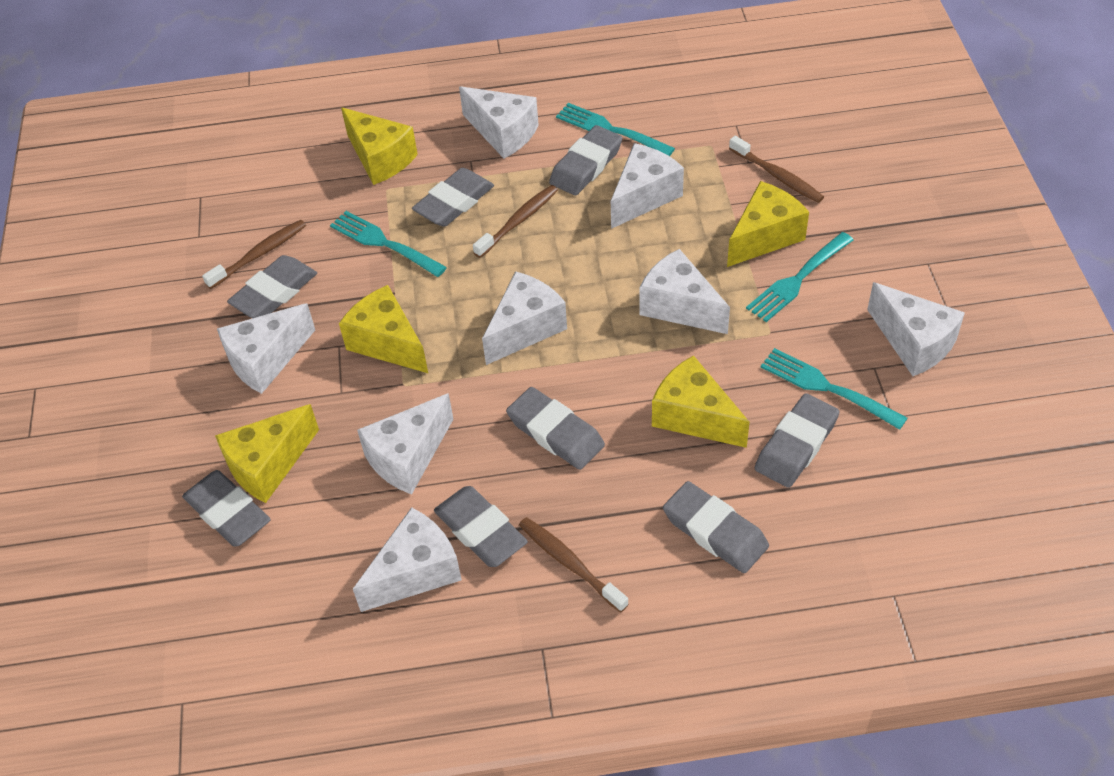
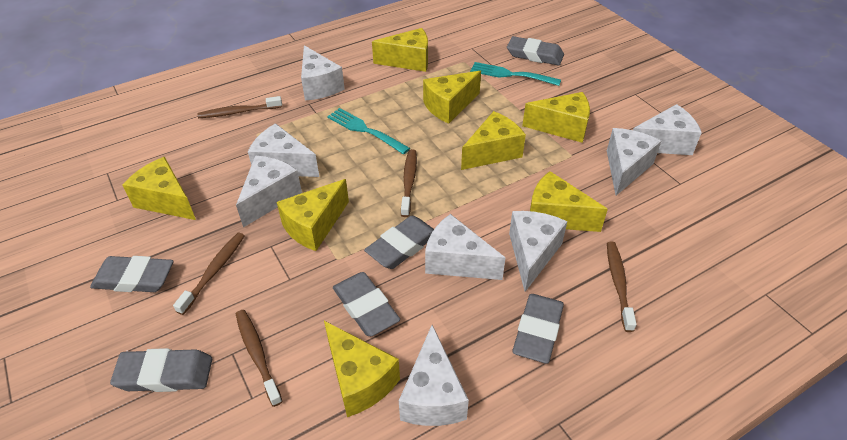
brown toothbrush: 4 -> 5
grey eraser: 8 -> 6
turquoise fork: 4 -> 2
yellow cheese: 5 -> 8

